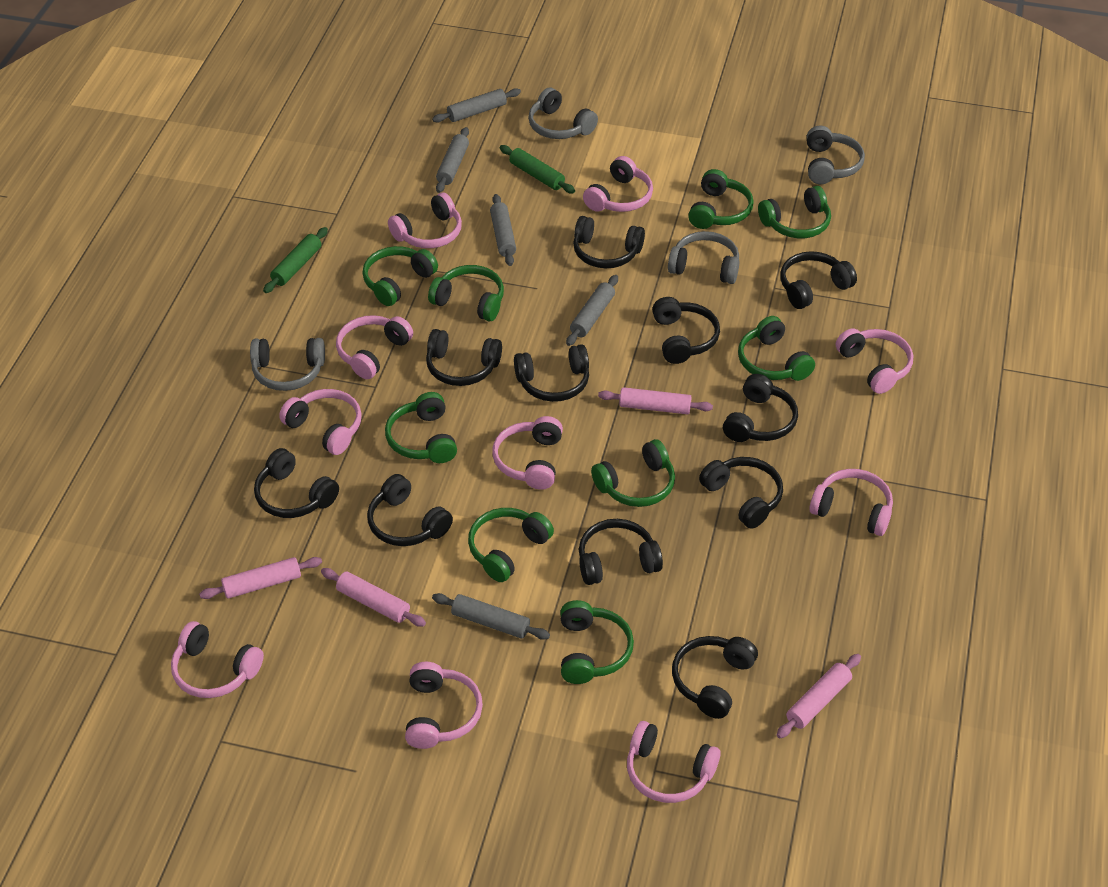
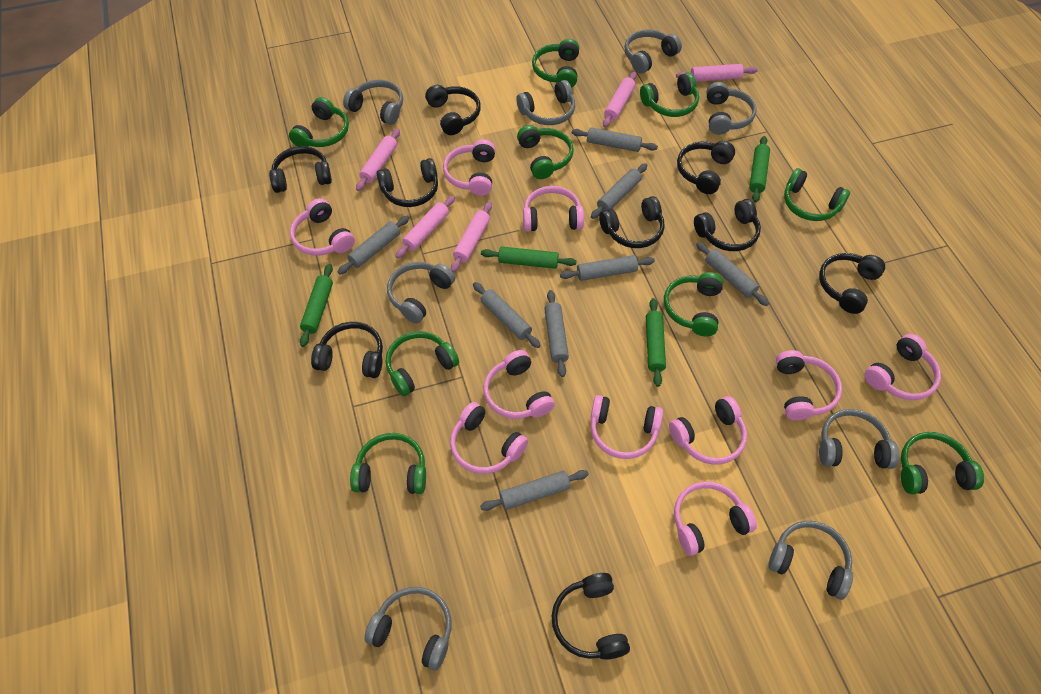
black headphones: 11 -> 9
green rolling pin: 2 -> 4
grey headphones: 4 -> 8
grey rolling pin: 5 -> 8
pink rolling pin: 4 -> 5

